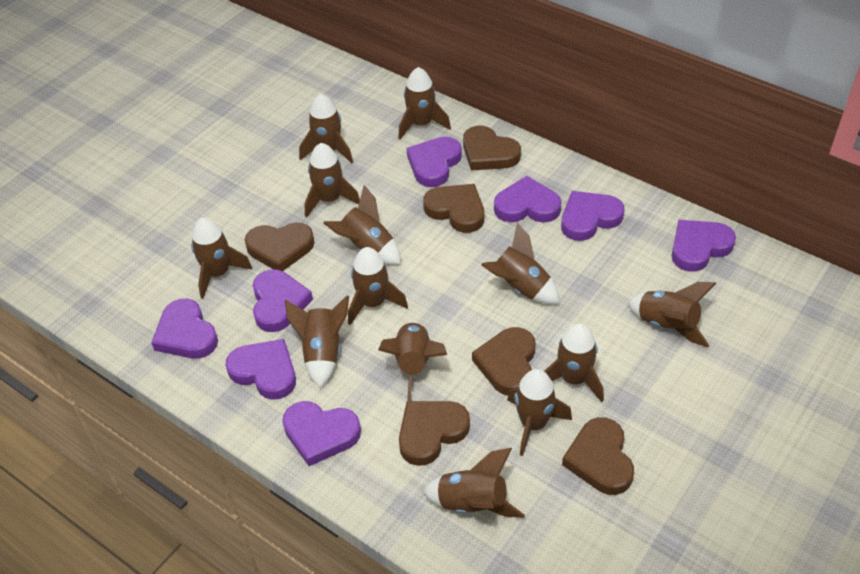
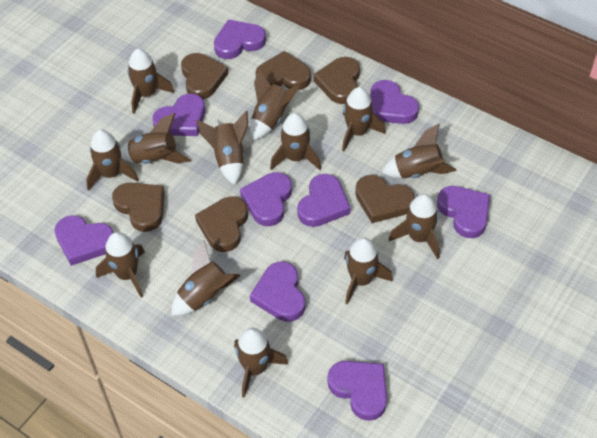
purple heart: 8 -> 9

